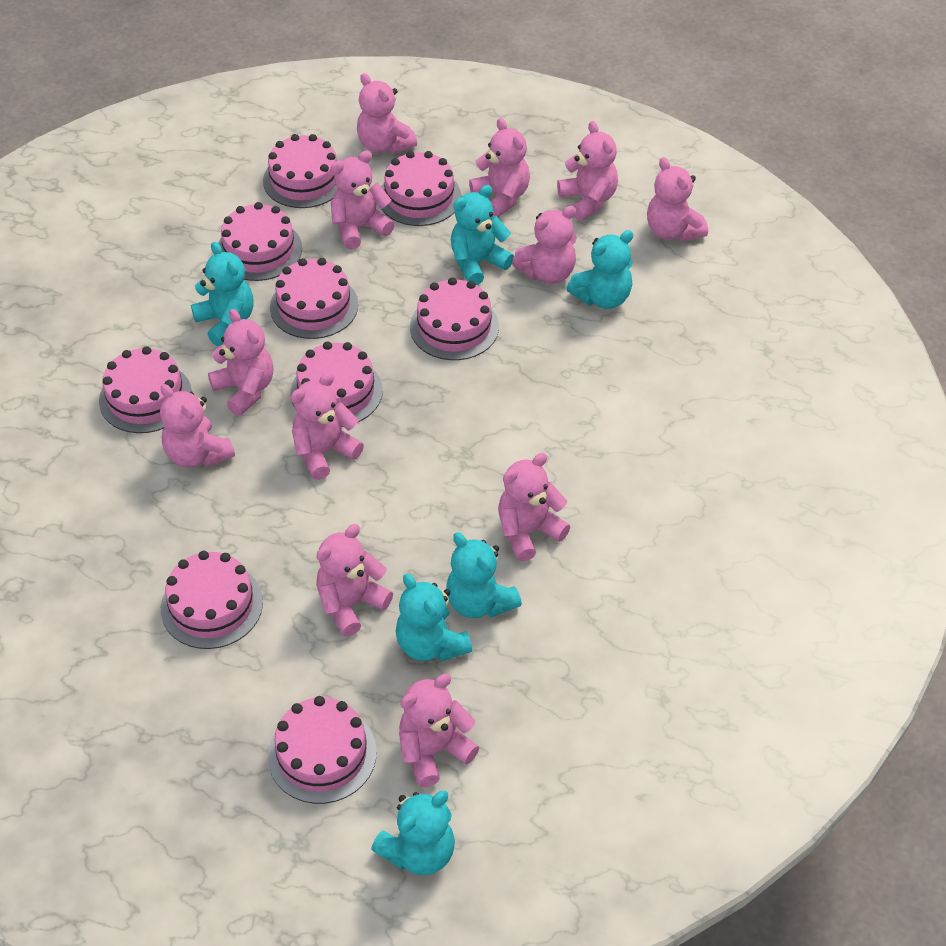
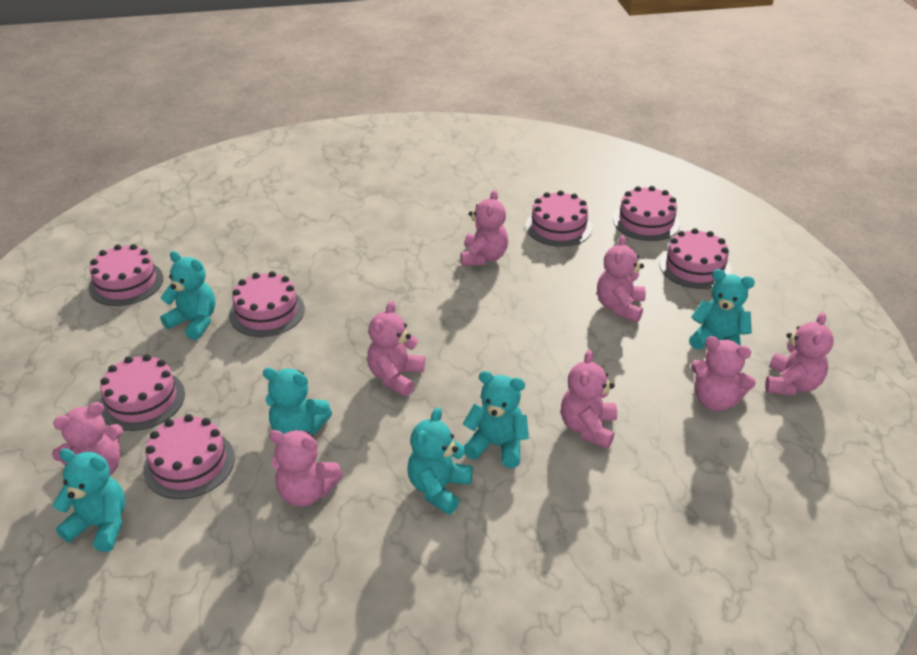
pink cake: 9 -> 7
pink teddy bear: 12 -> 8

